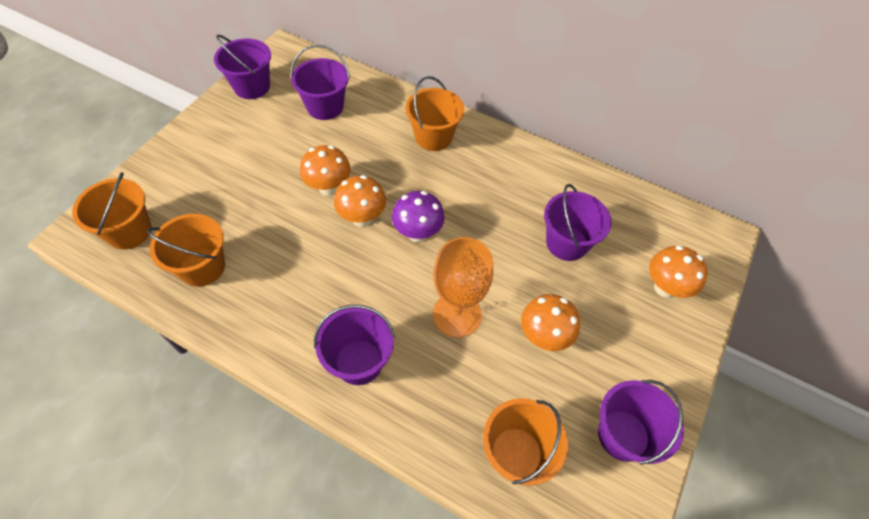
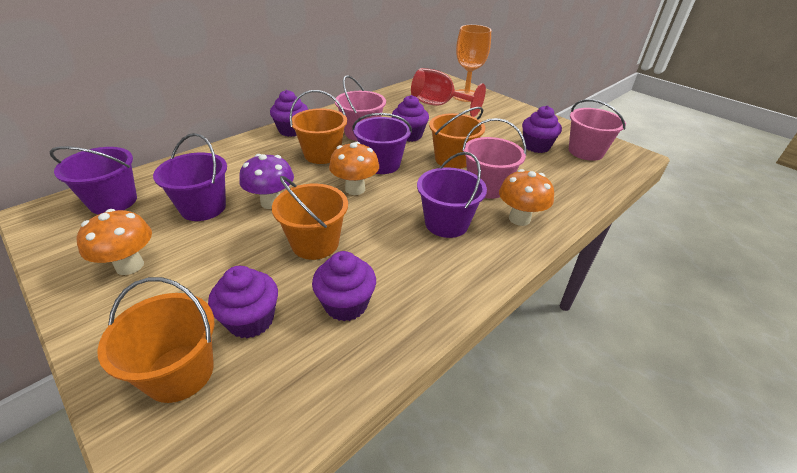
orange mushroom: 4 -> 3
pink bucket: 0 -> 3
purple bucket: 5 -> 4
purple cupcake: 0 -> 5
red goblet: 0 -> 1

